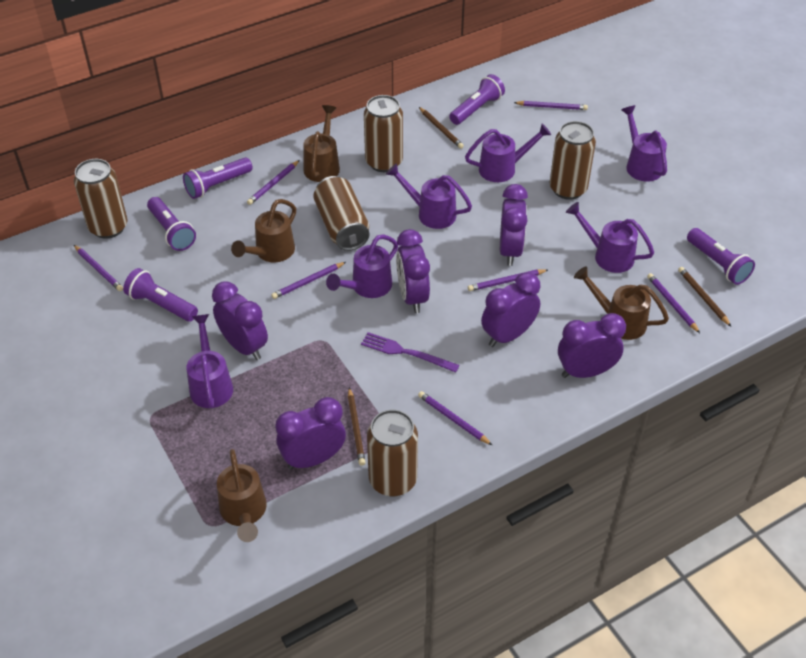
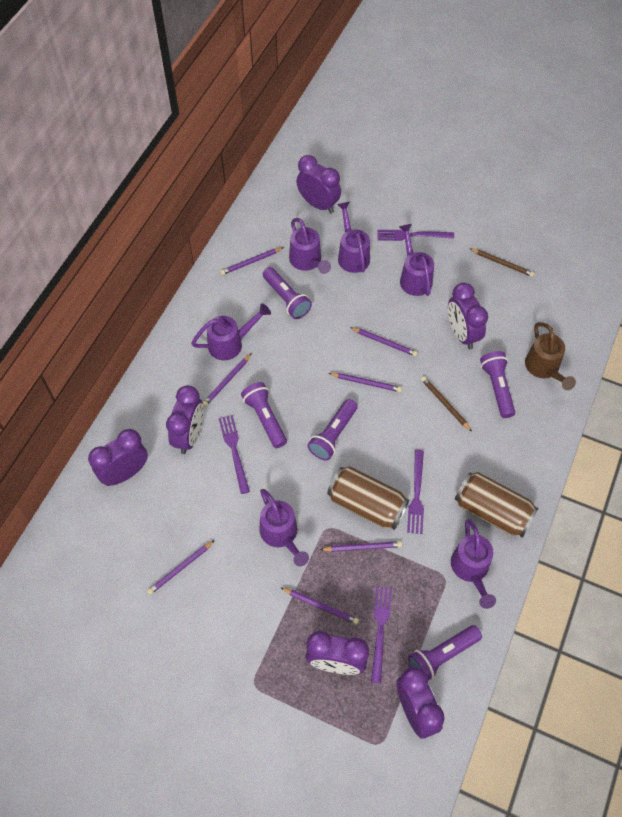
brown can: 5 -> 2
brown pencil: 3 -> 2
brown watering can: 4 -> 1
purple fork: 1 -> 4

